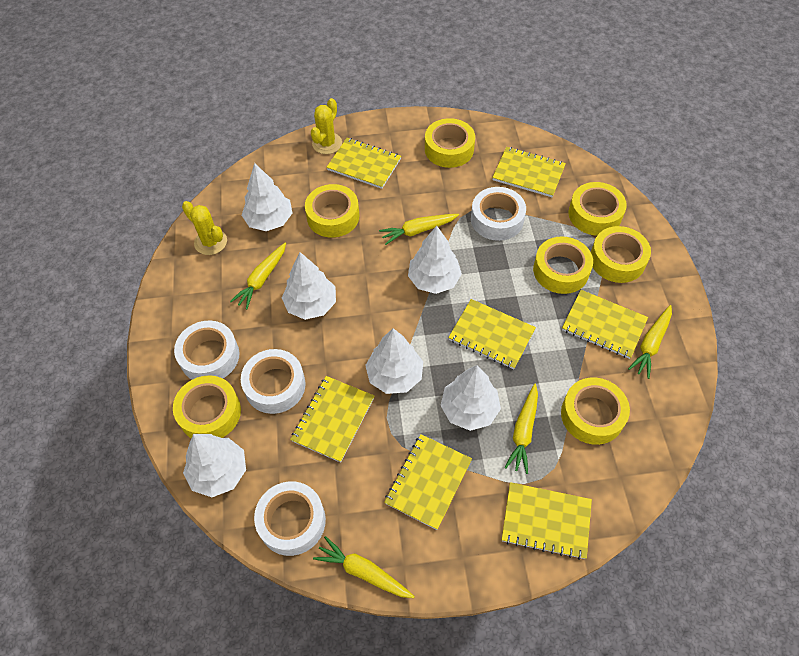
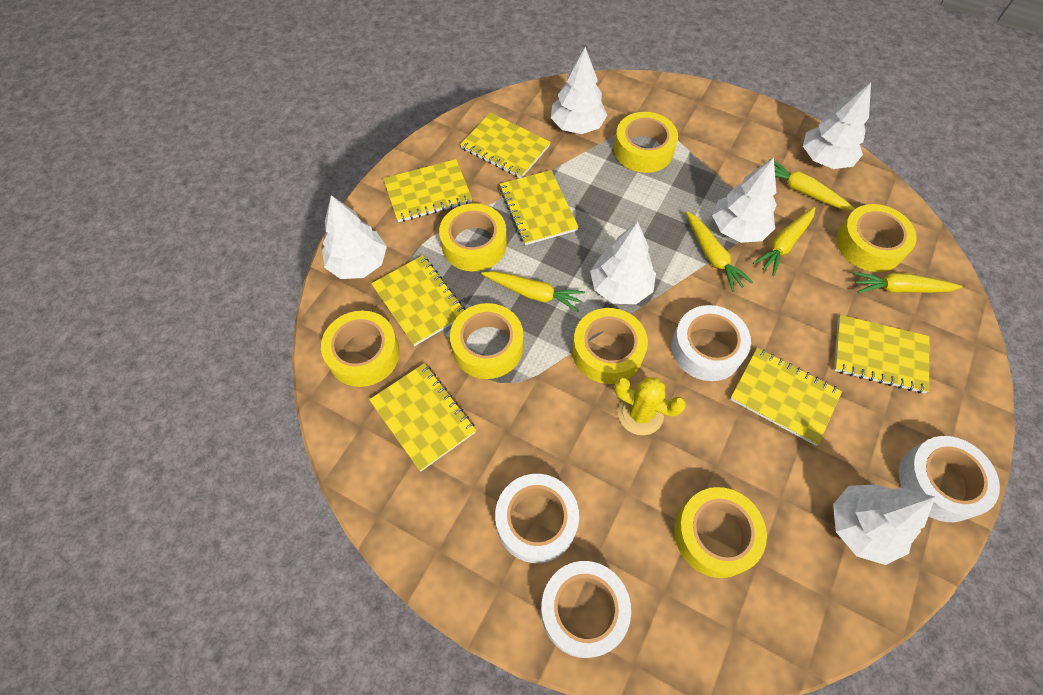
yellow cactus: 2 -> 1

